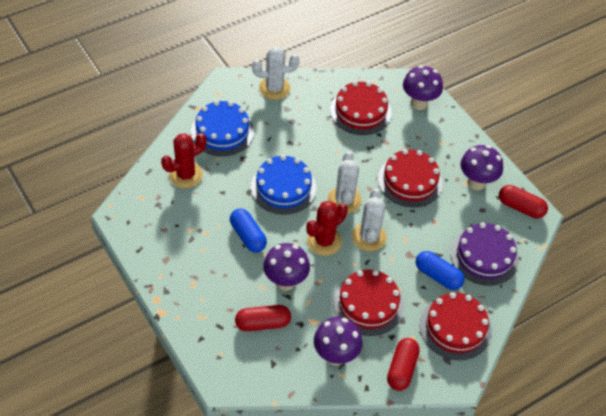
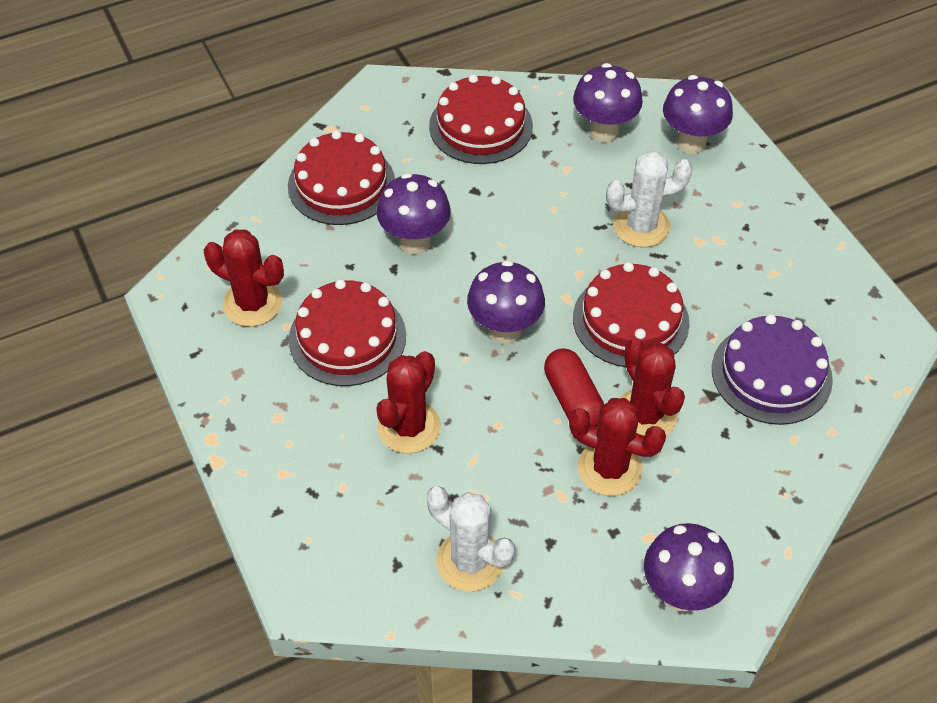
blue cake: 2 -> 0
blue capsule: 2 -> 0
purple mushroom: 4 -> 5
red cactus: 2 -> 4
red capsule: 3 -> 1
white cactus: 3 -> 2

